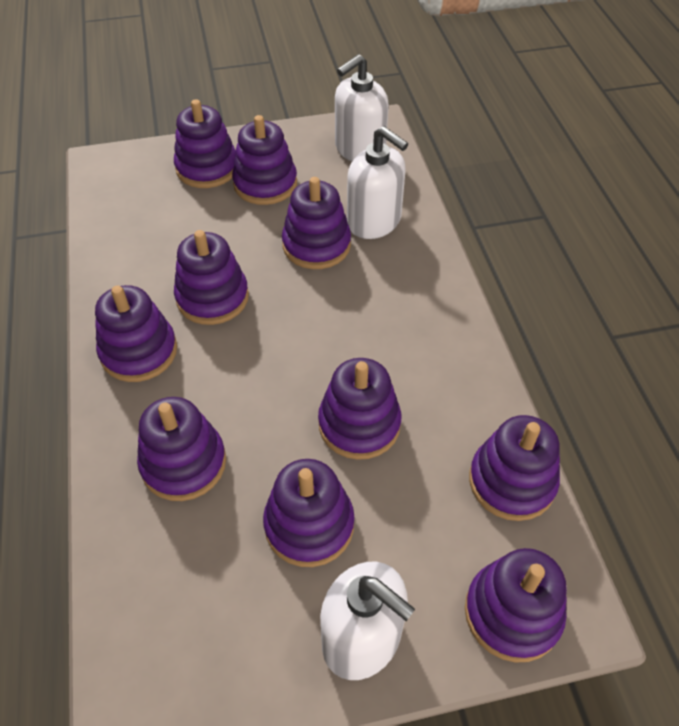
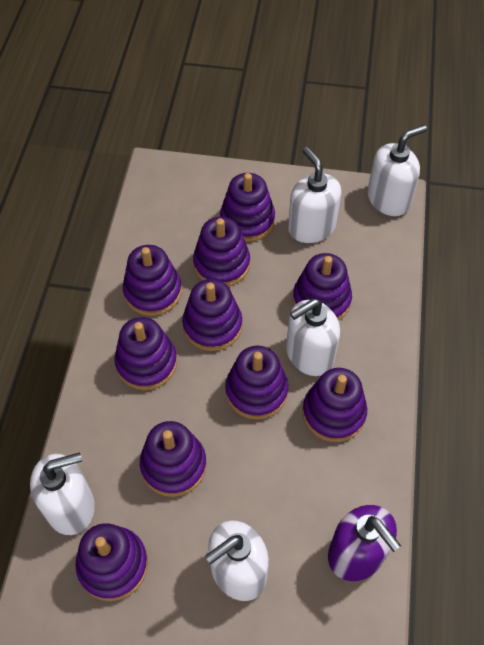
purple soap dispenser: 0 -> 1
white soap dispenser: 3 -> 5

